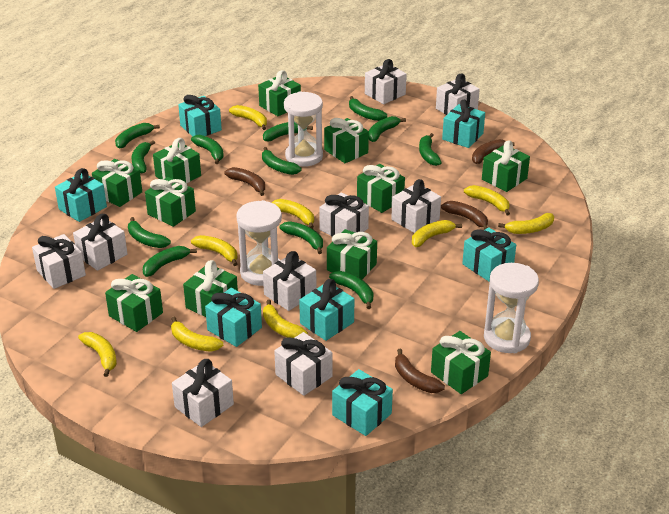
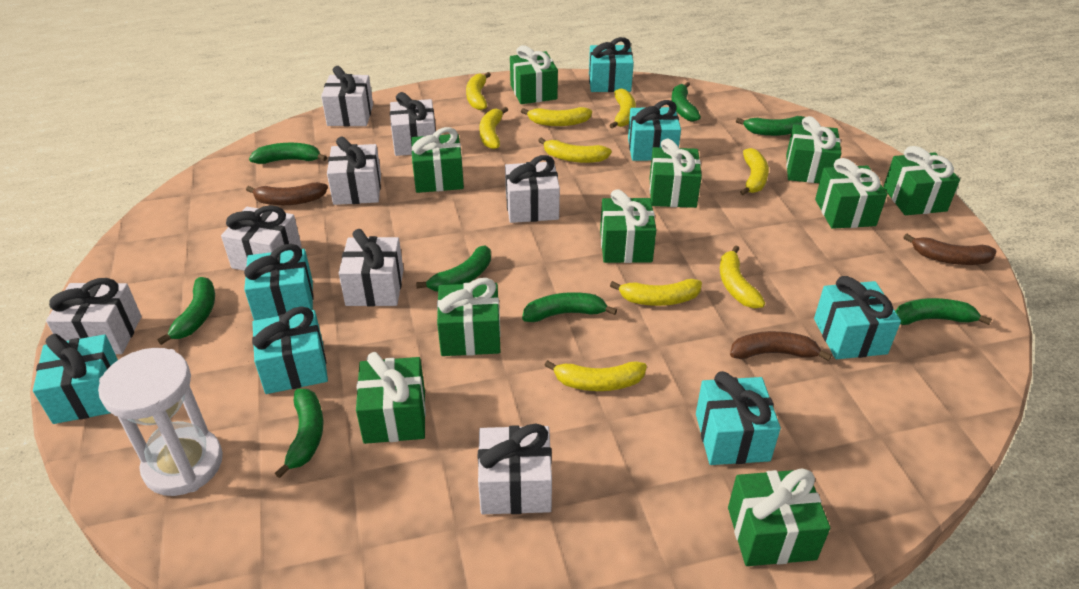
brown banana: 4 -> 3
green banana: 12 -> 8
green gift: 11 -> 10
white gift: 9 -> 8
white hourglass: 3 -> 1

